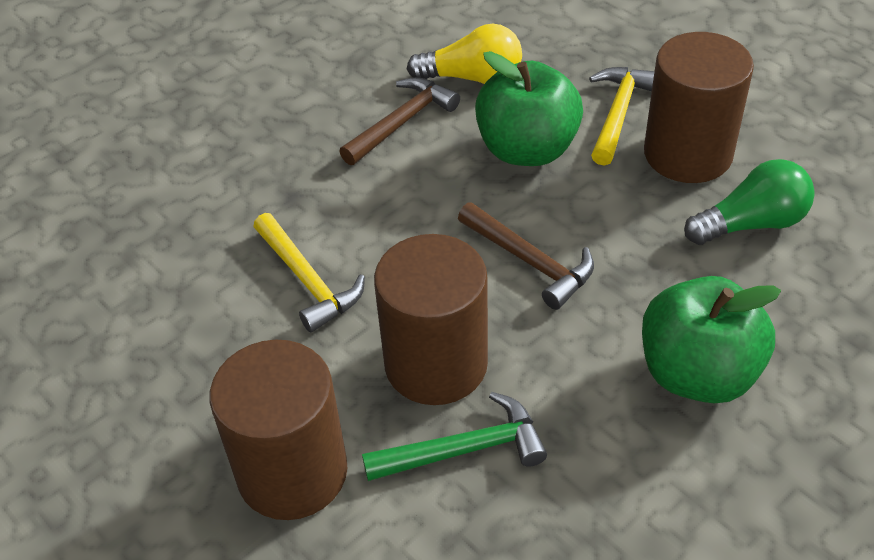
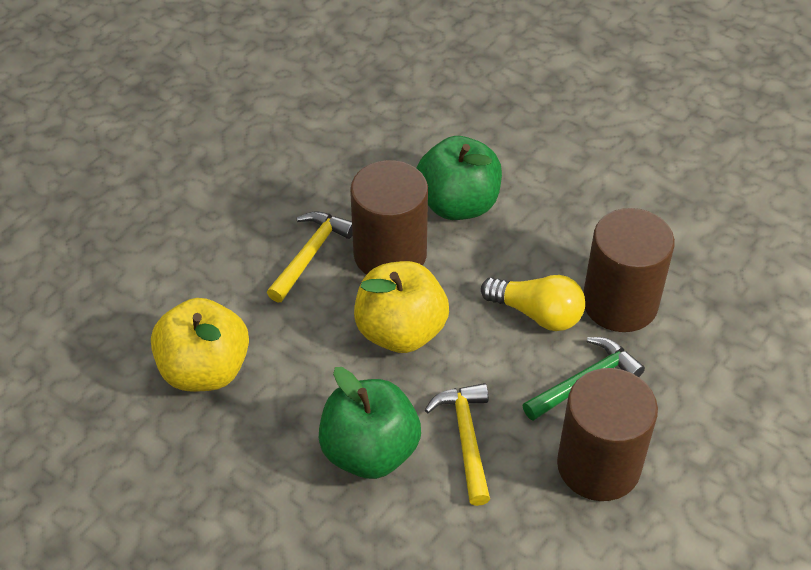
brown hammer: 2 -> 0
green light bulb: 1 -> 0
yellow apple: 0 -> 2

